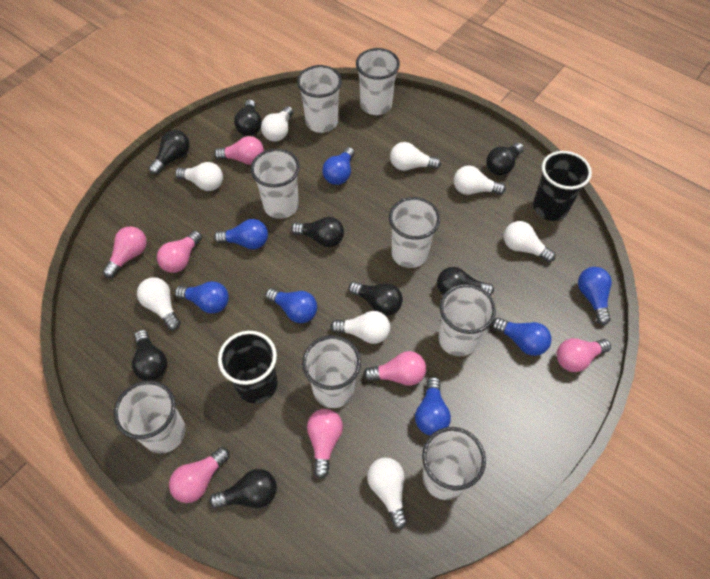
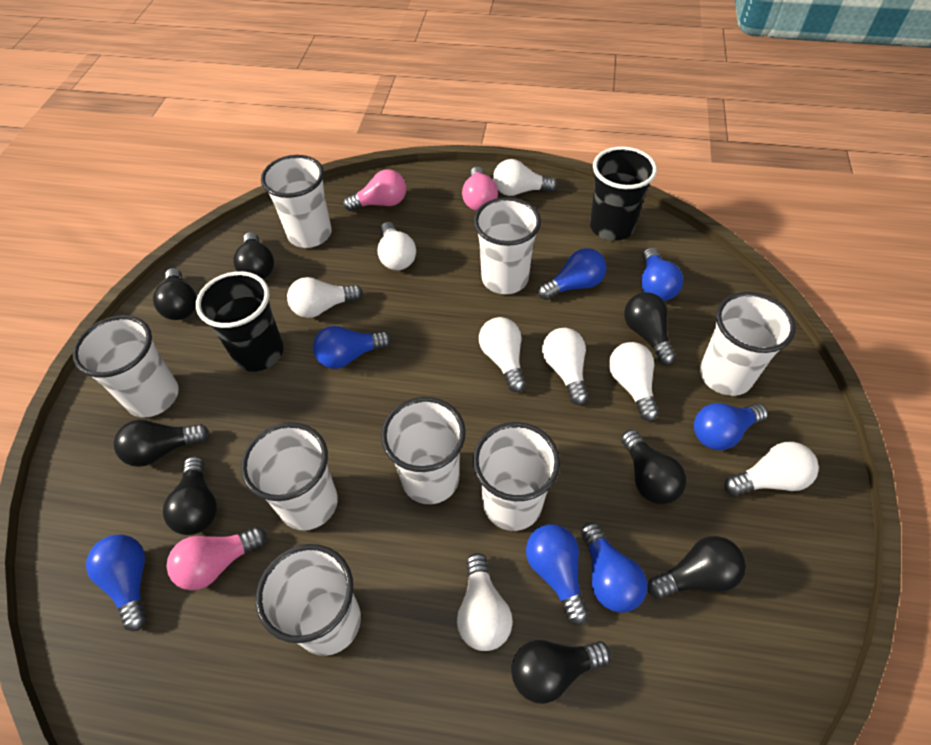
pink light bulb: 7 -> 3

